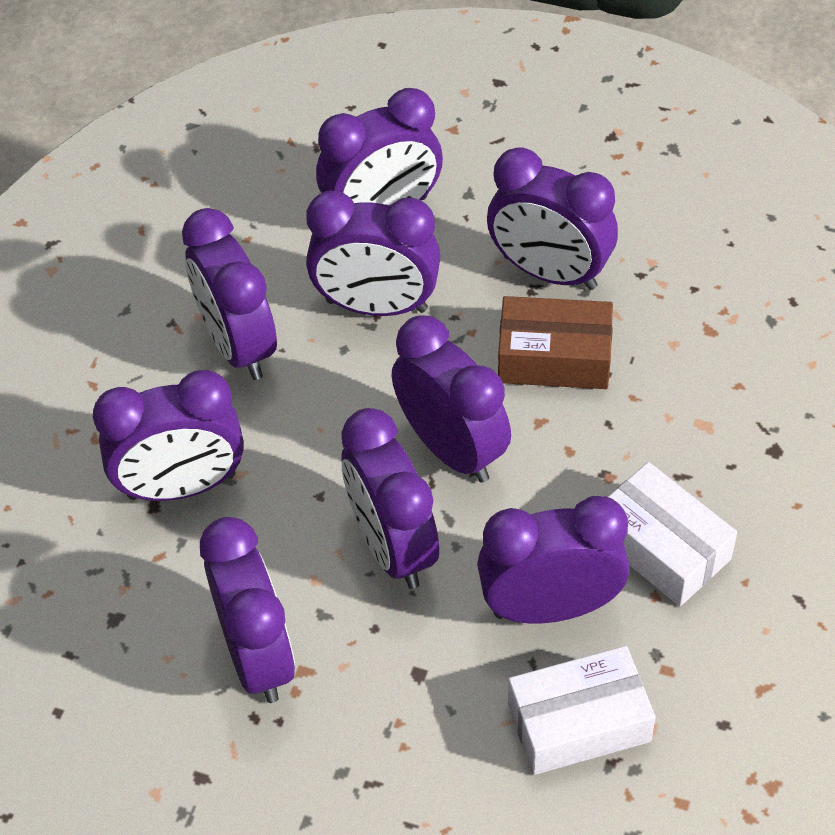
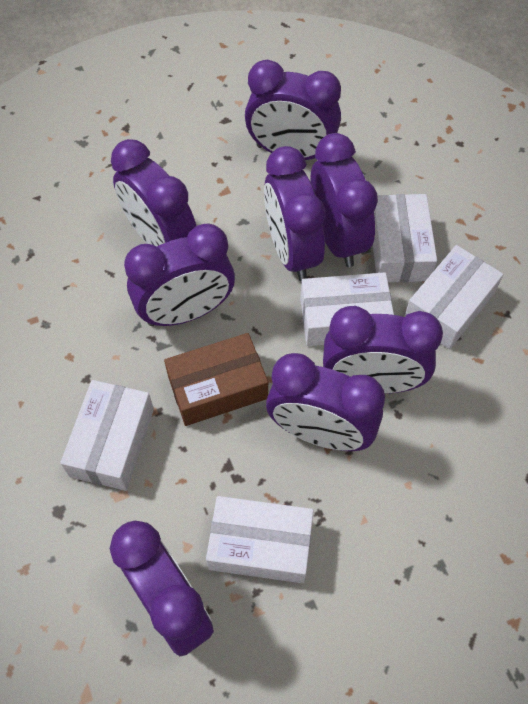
purple clock: 9 -> 8
white box: 2 -> 5

